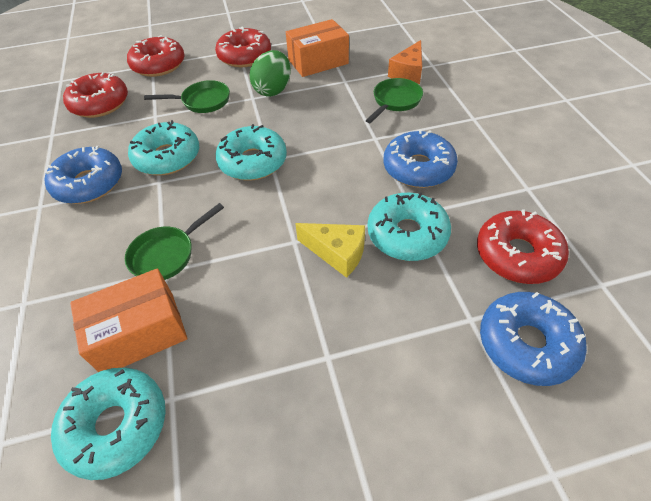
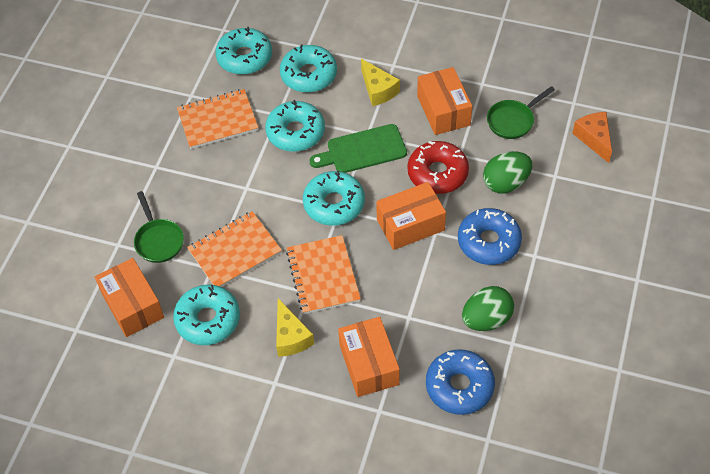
blue donut: 3 -> 2
green cutting board: 0 -> 1
green egg: 1 -> 2
green pan: 3 -> 2
orange box: 2 -> 4
orange notebook: 0 -> 3
red donut: 4 -> 1
turquoise donut: 4 -> 5
yellow cheese: 1 -> 2

